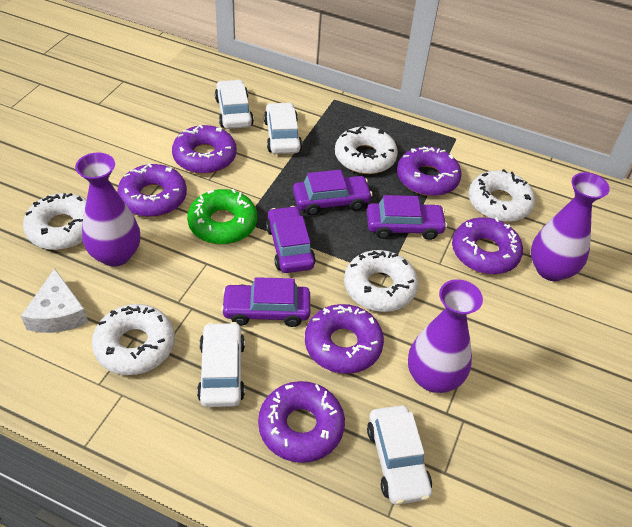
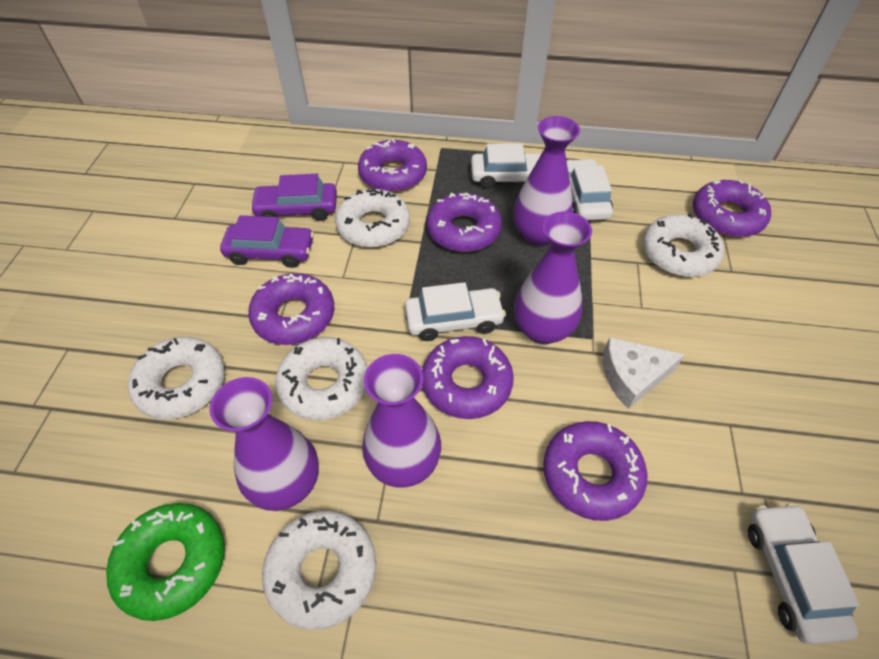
purple car: 4 -> 2
purple vase: 3 -> 4

